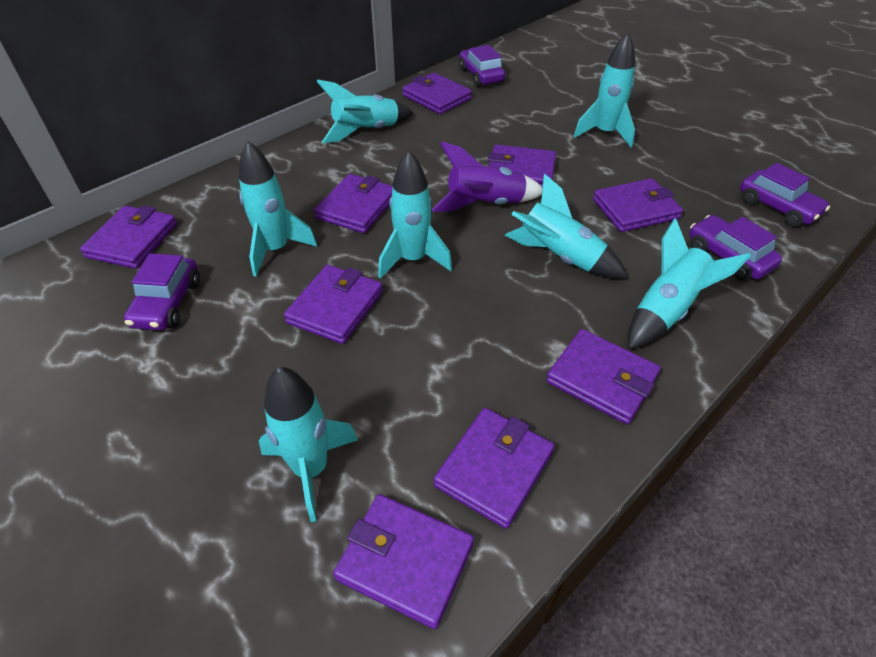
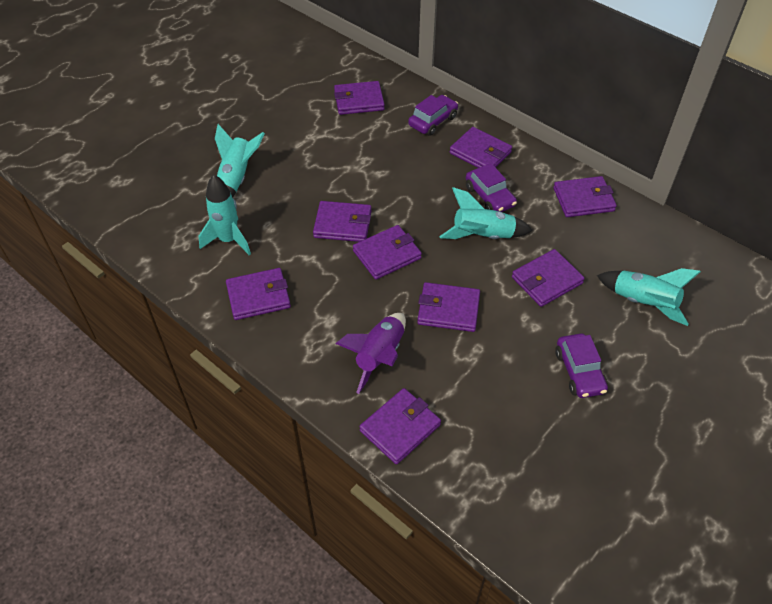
purple car: 4 -> 3
turquoise rocket: 7 -> 4

